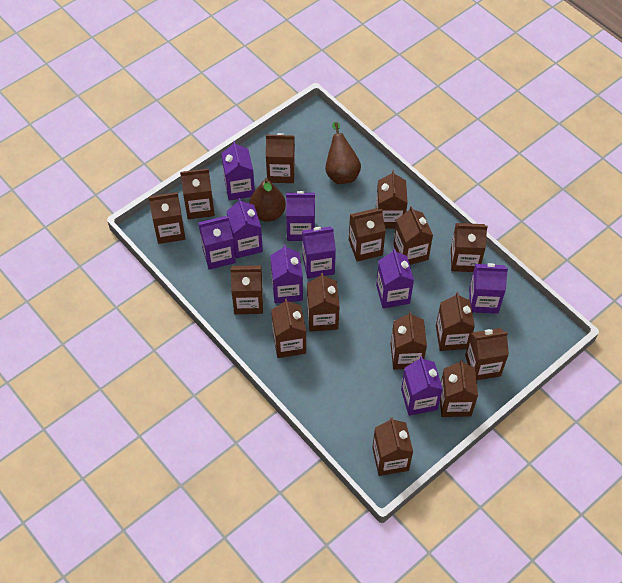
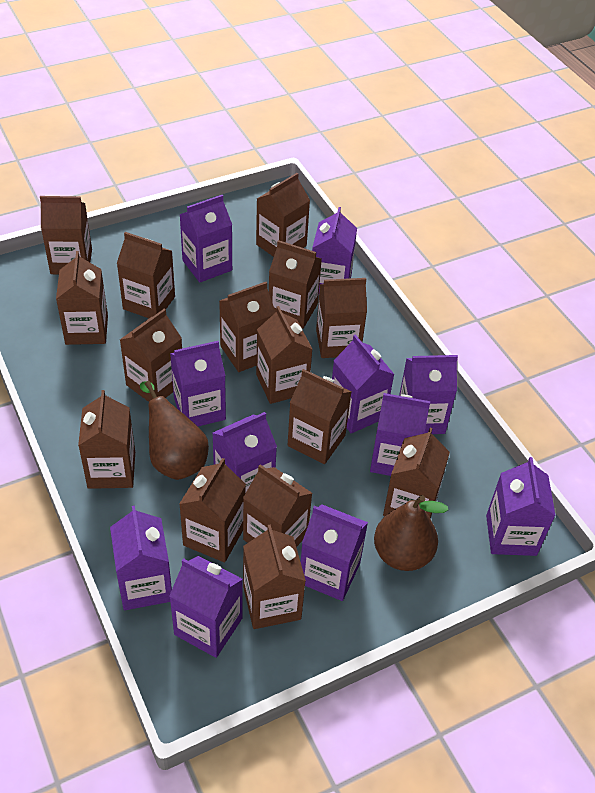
purple carton: 9 -> 11

